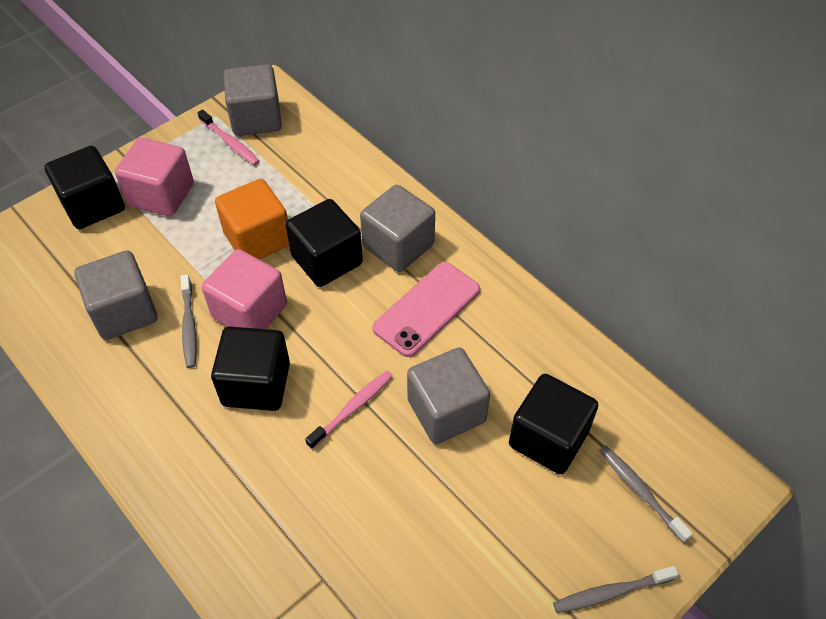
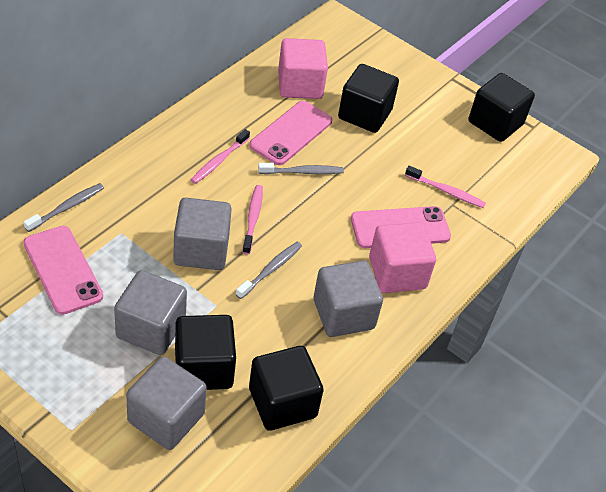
orange cube: 1 -> 0
pink phone: 1 -> 3
pink toothbrush: 2 -> 3

